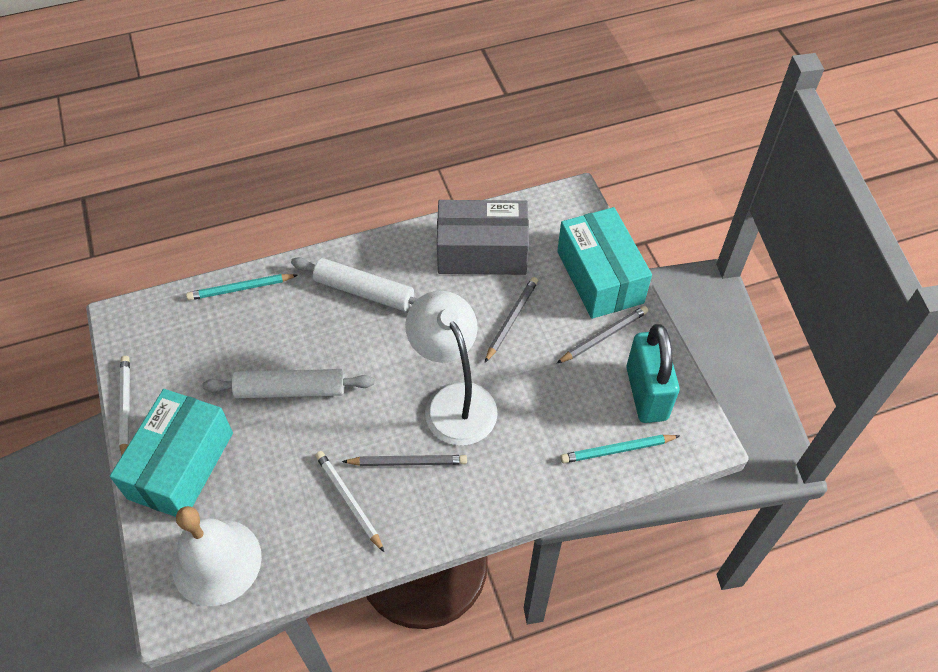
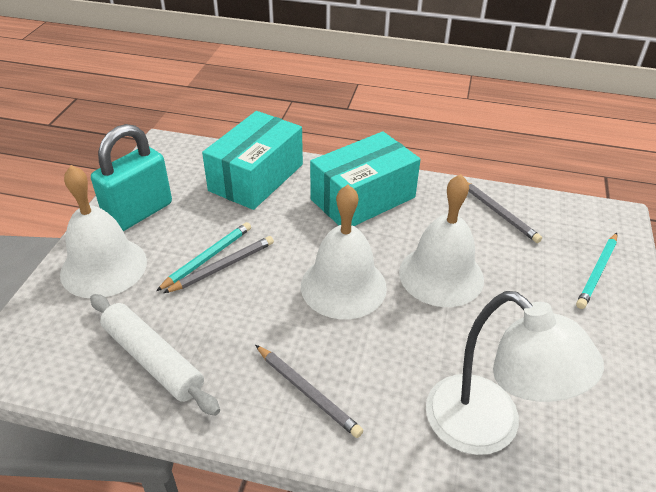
grey box: 1 -> 0
white bell: 1 -> 3
white pencil: 2 -> 0
white rolling pin: 2 -> 1

